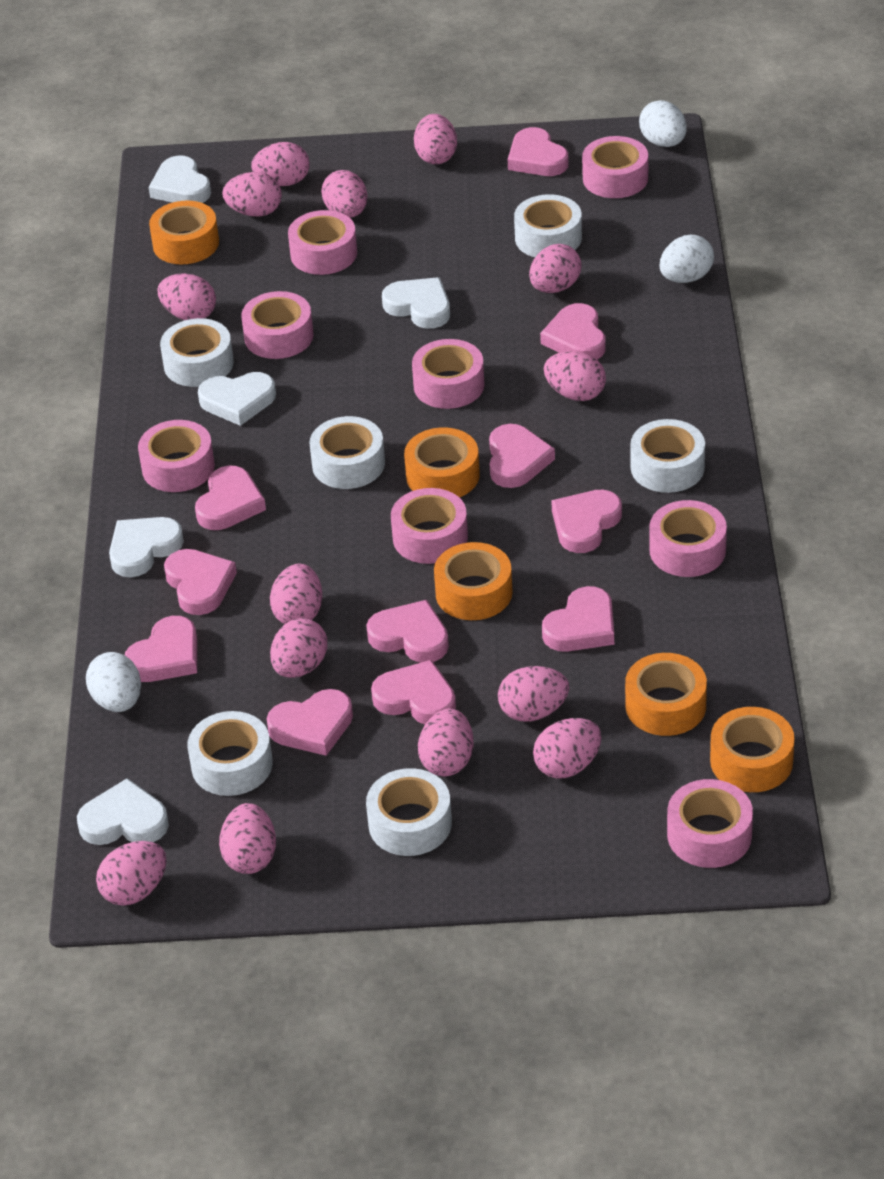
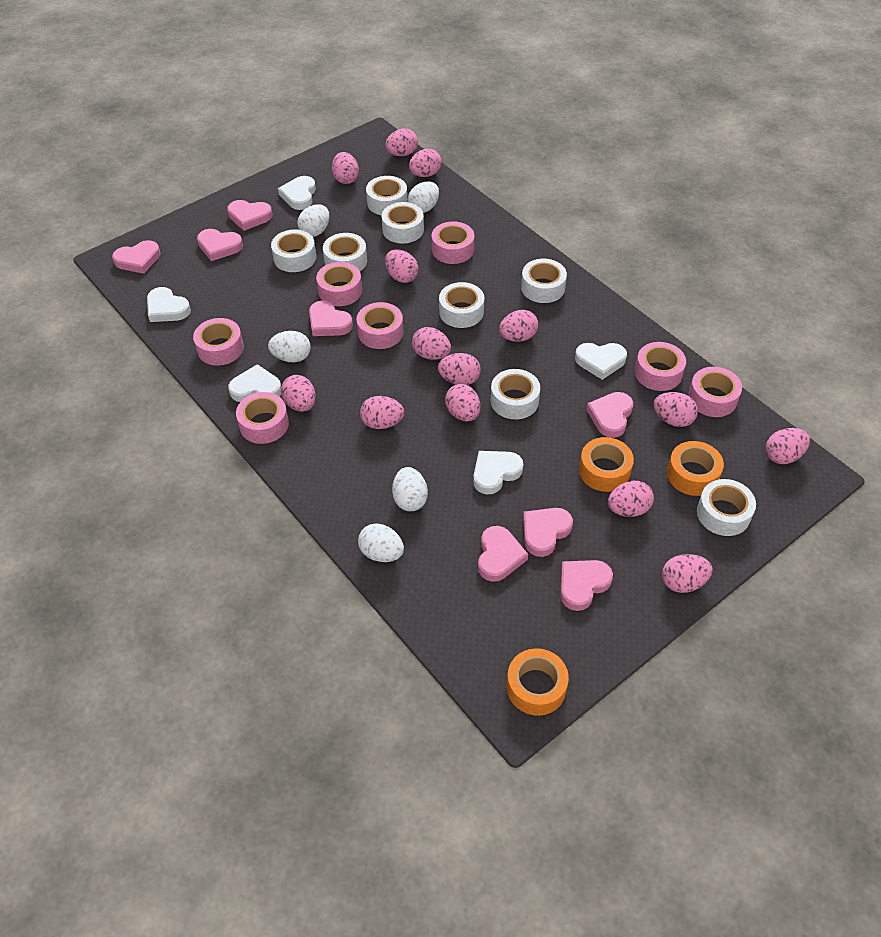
orange tape: 5 -> 3
pink heart: 11 -> 8
pink tape: 8 -> 7
white egg: 3 -> 5
white tape: 6 -> 8

